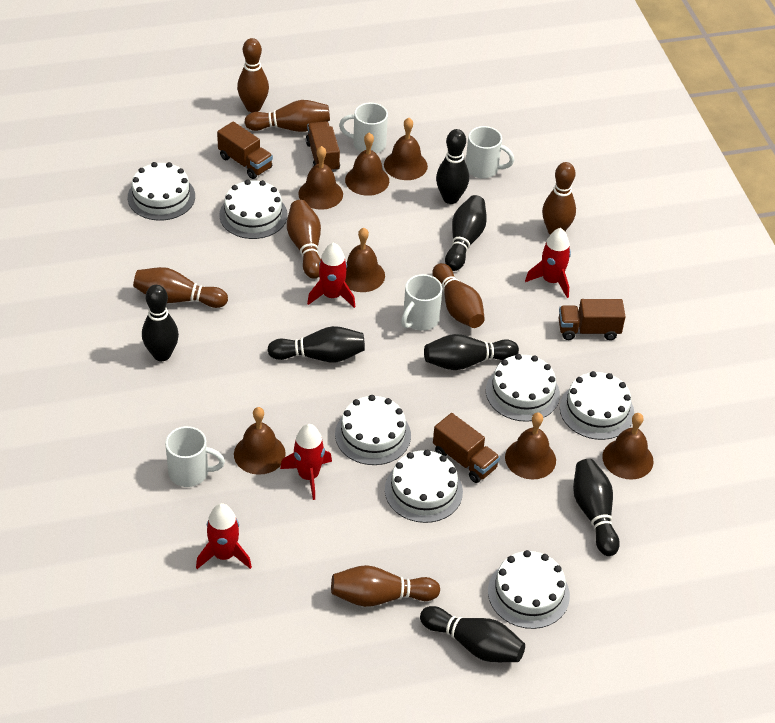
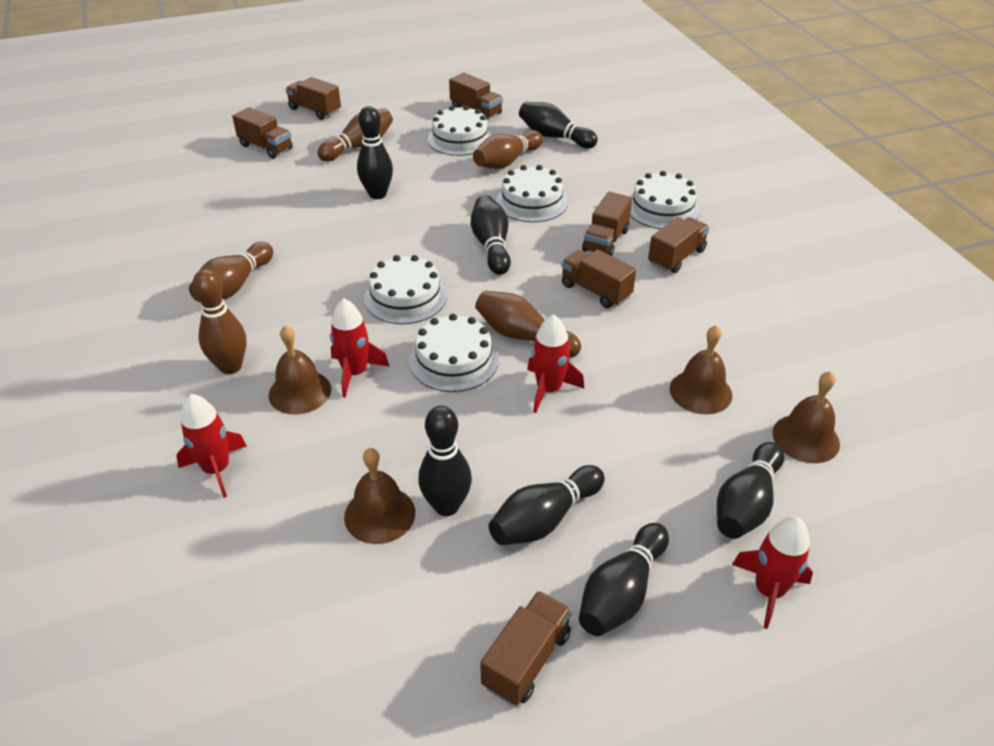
brown bell: 7 -> 4
brown bowling pin: 7 -> 5
brown truck: 4 -> 7
white cake: 7 -> 5
white mug: 4 -> 0

